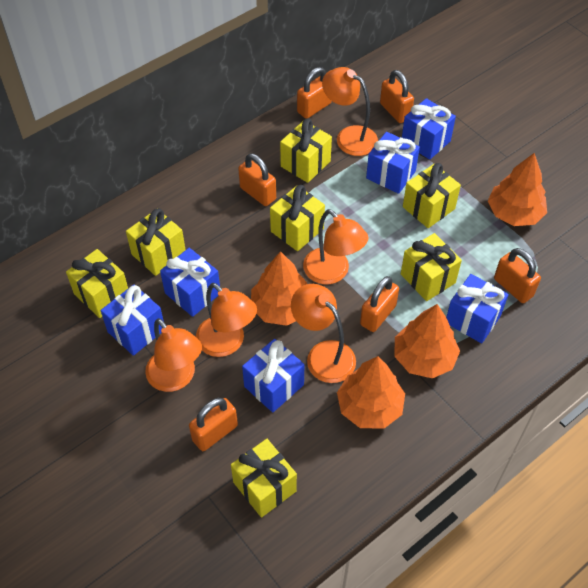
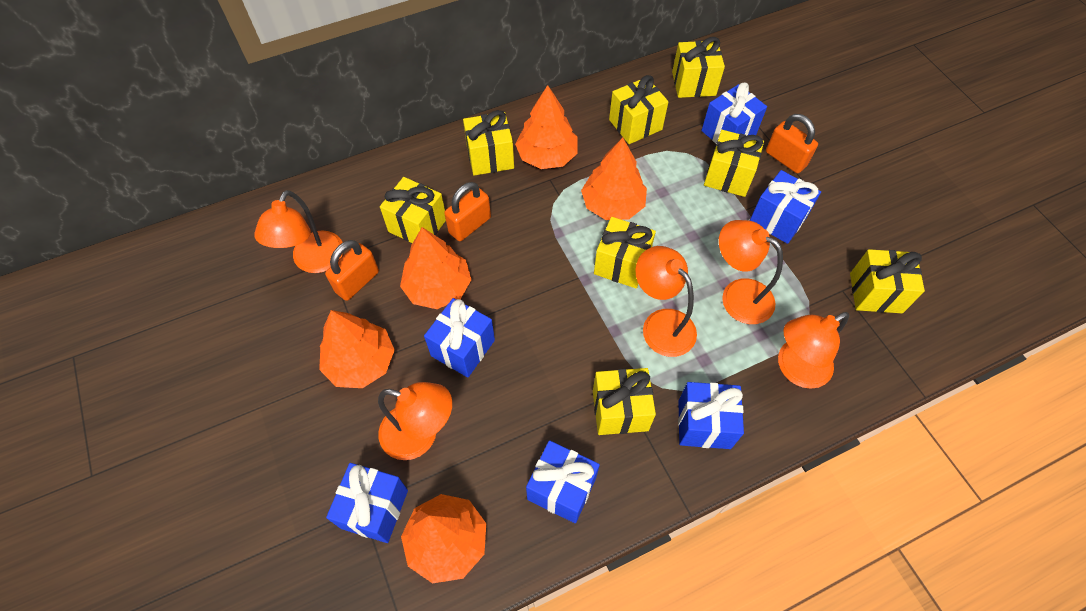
orange padlock: 6 -> 3
orange tree: 4 -> 5
yellow gift: 7 -> 8

